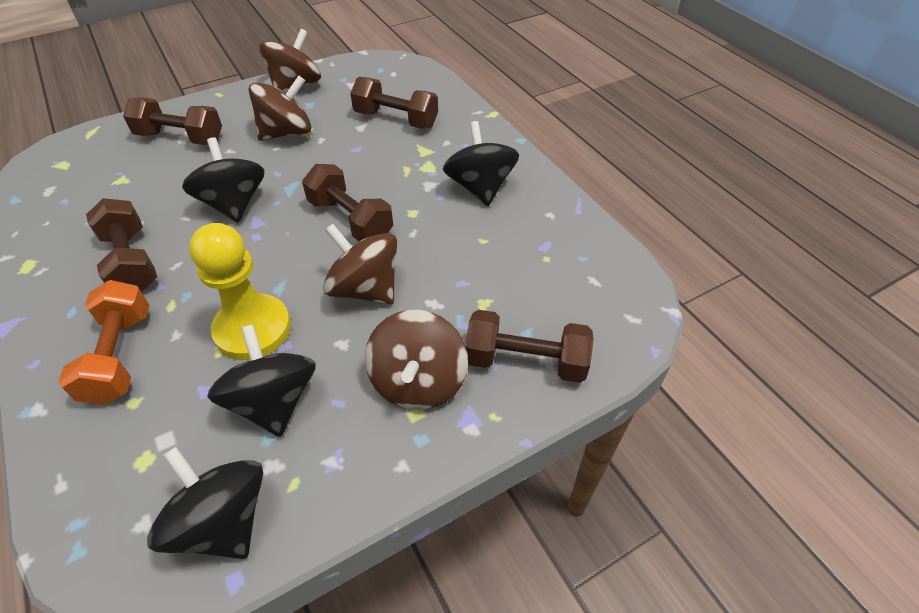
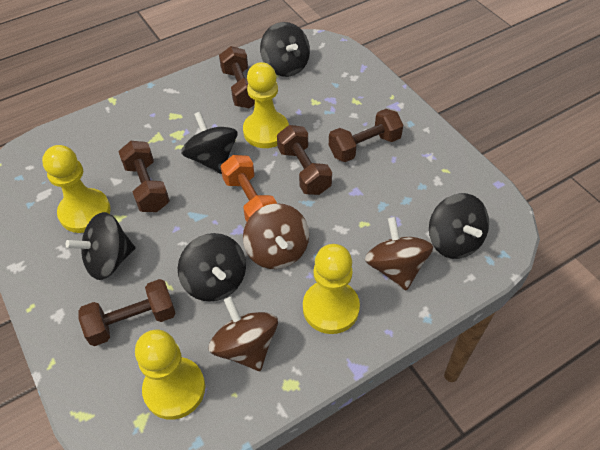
black spinning top: 4 -> 5
brown spinning top: 4 -> 3
yellow pawn: 1 -> 4

